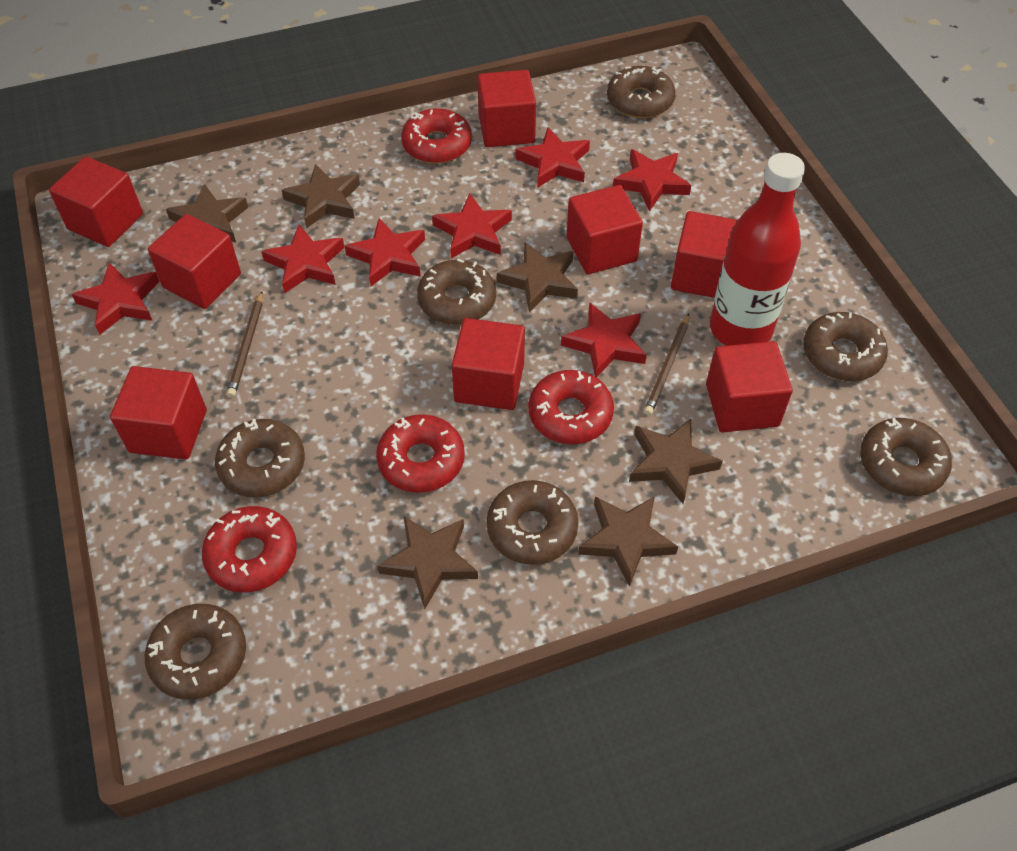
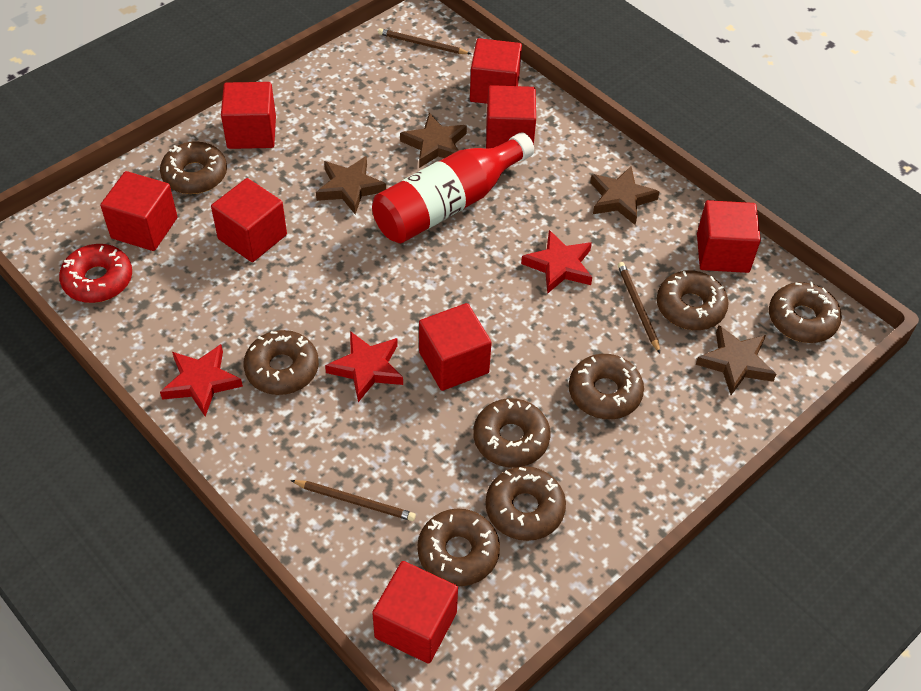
brown donut: 7 -> 8
brown pencil: 2 -> 3
brown star: 6 -> 4
red donut: 4 -> 1
red star: 7 -> 3

